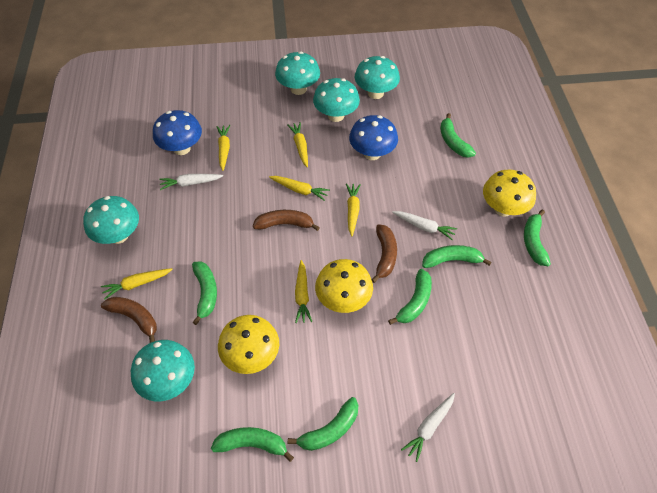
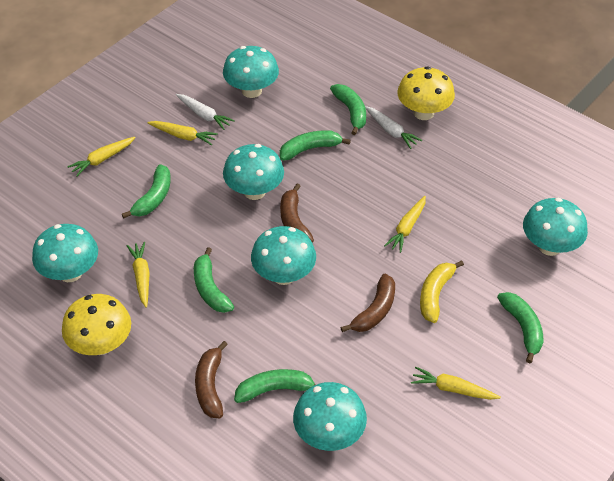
blue mushroom: 2 -> 0
green banana: 7 -> 6
turquoise mushroom: 5 -> 6
white carrot: 3 -> 2
yellow banana: 0 -> 1
yellow carrot: 6 -> 5
yellow mushroom: 3 -> 2

